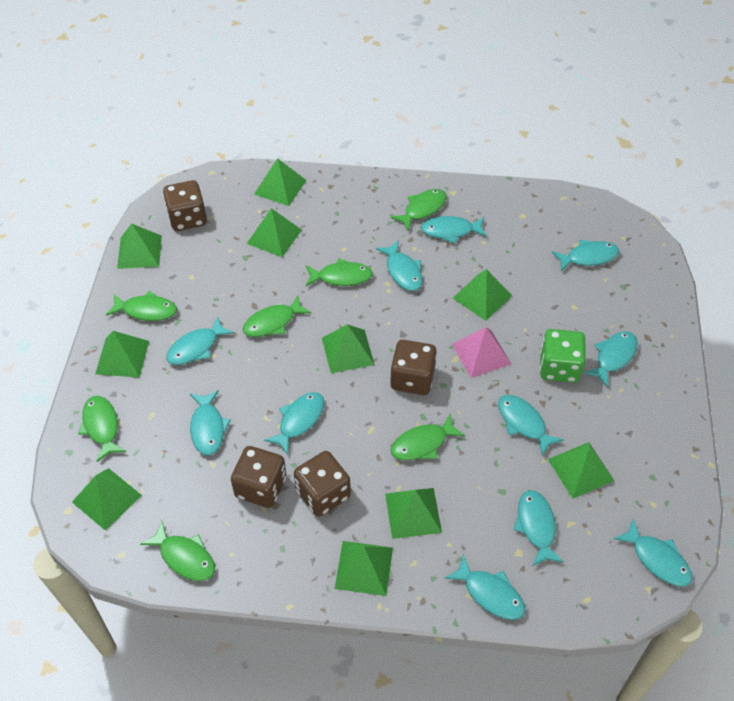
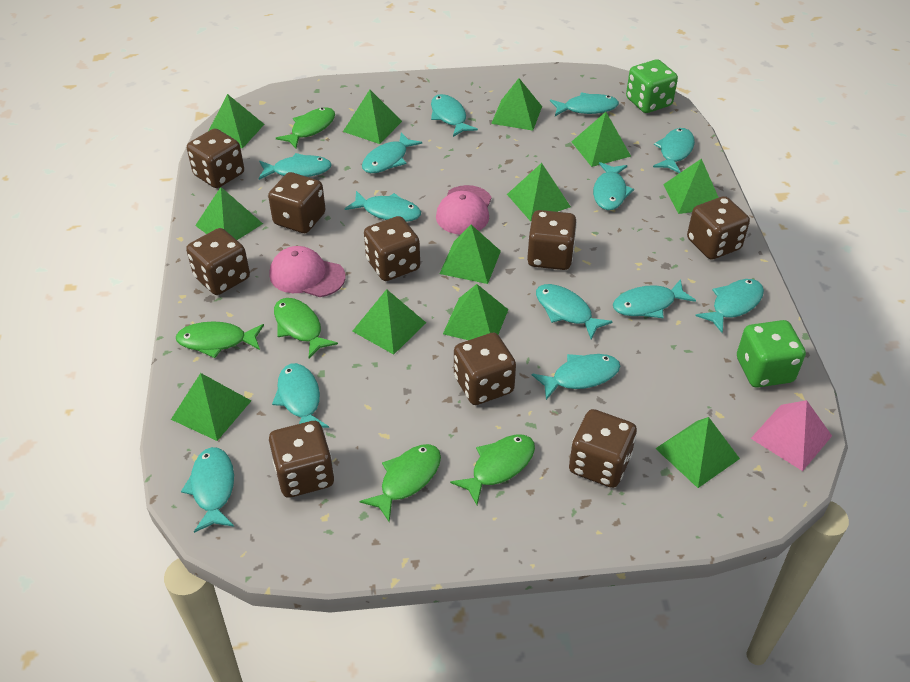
brown dice: 4 -> 9
green dice: 1 -> 2
green fish: 7 -> 5
green pyramid: 10 -> 12
pink cap: 0 -> 2
turquoise fish: 11 -> 13

